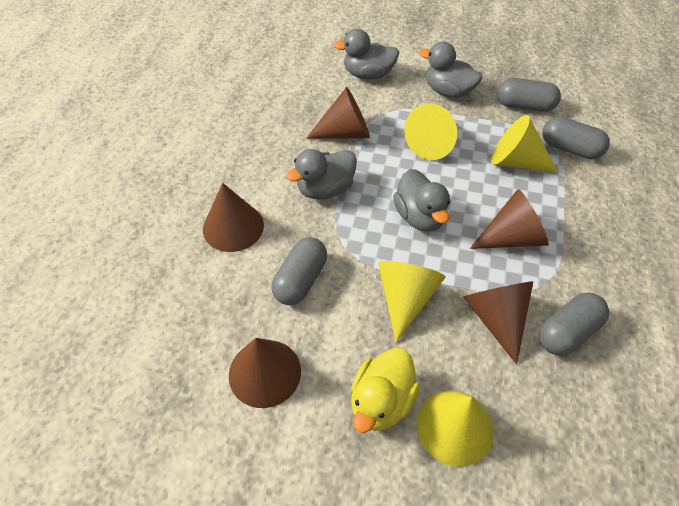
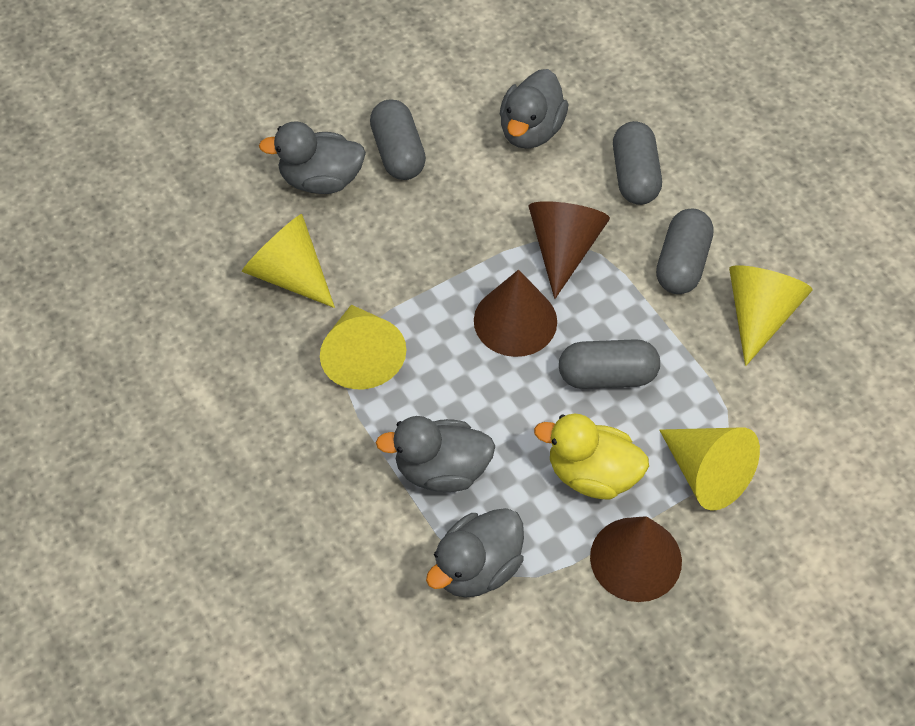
brown cone: 5 -> 3

